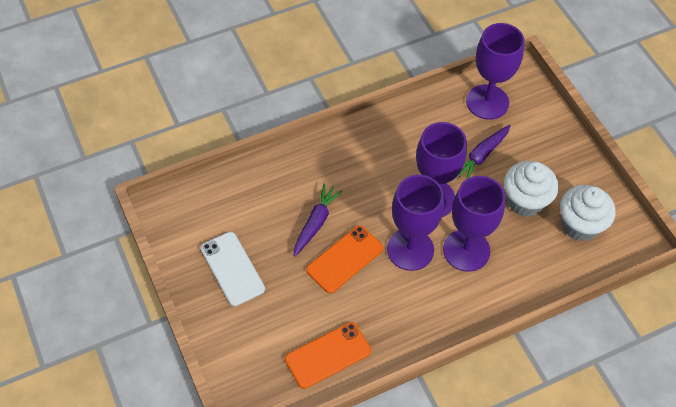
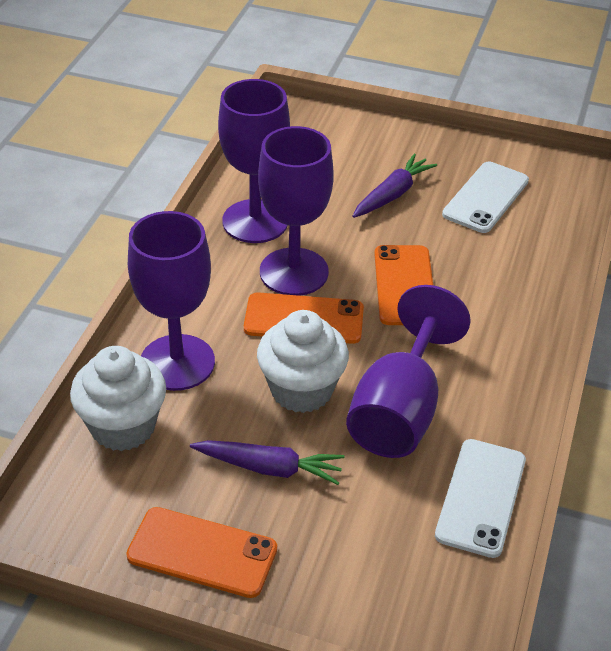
orange phone: 2 -> 3
white phone: 1 -> 2

